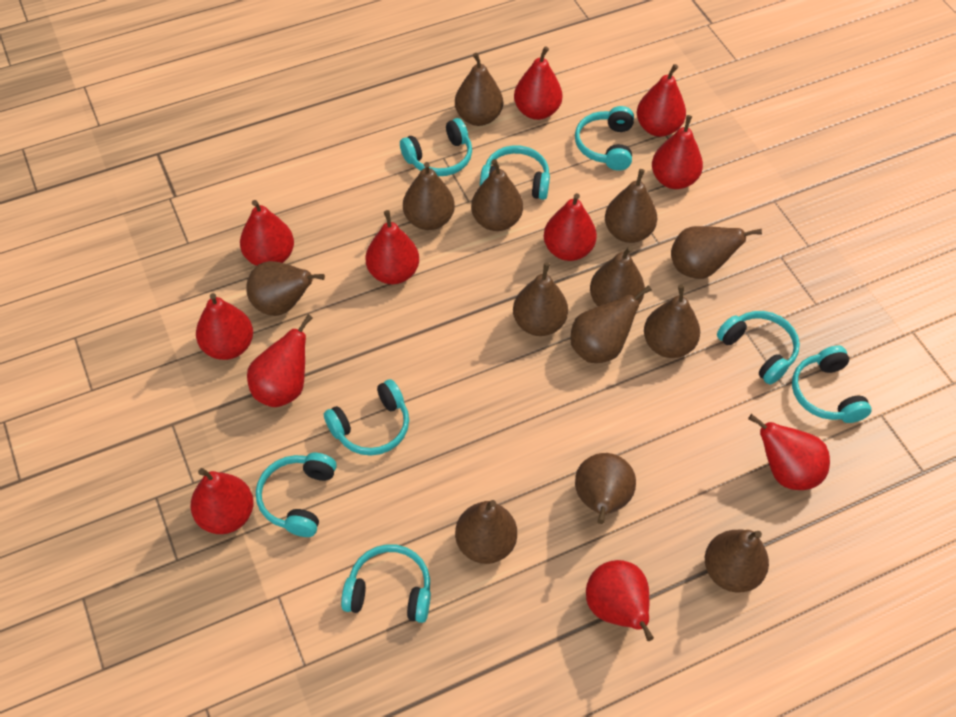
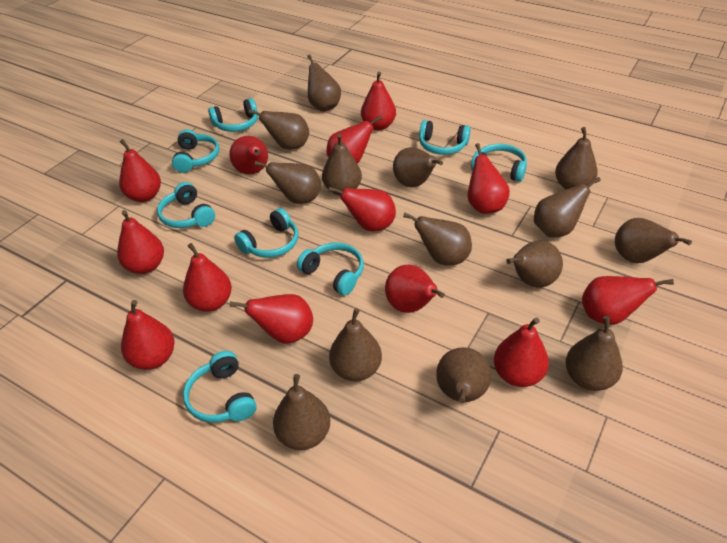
brown pear: 13 -> 14
red pear: 11 -> 13

